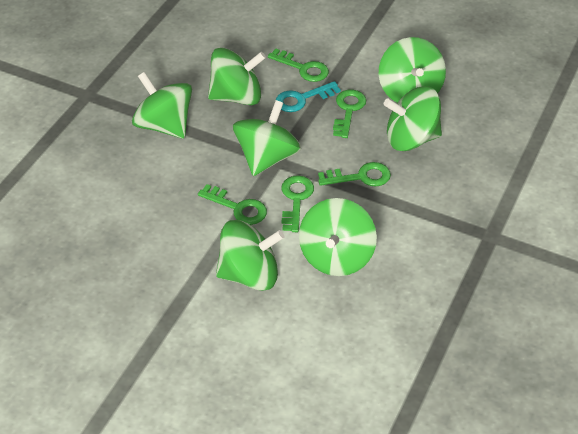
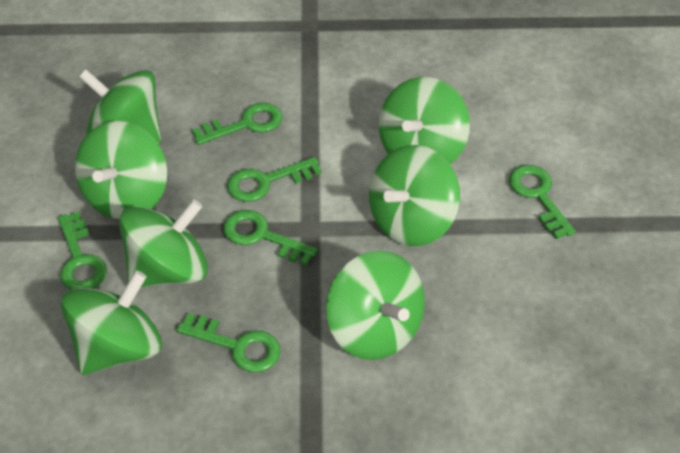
green key: 5 -> 6
turquoise key: 1 -> 0

